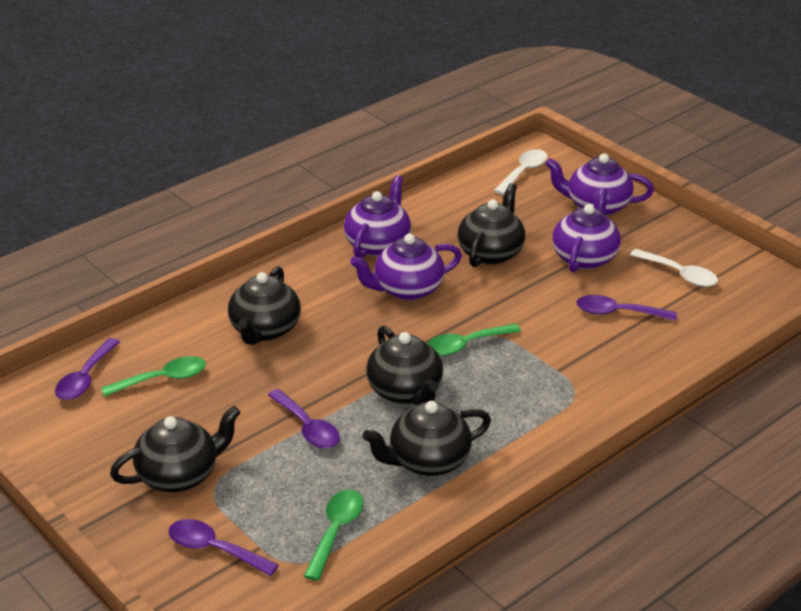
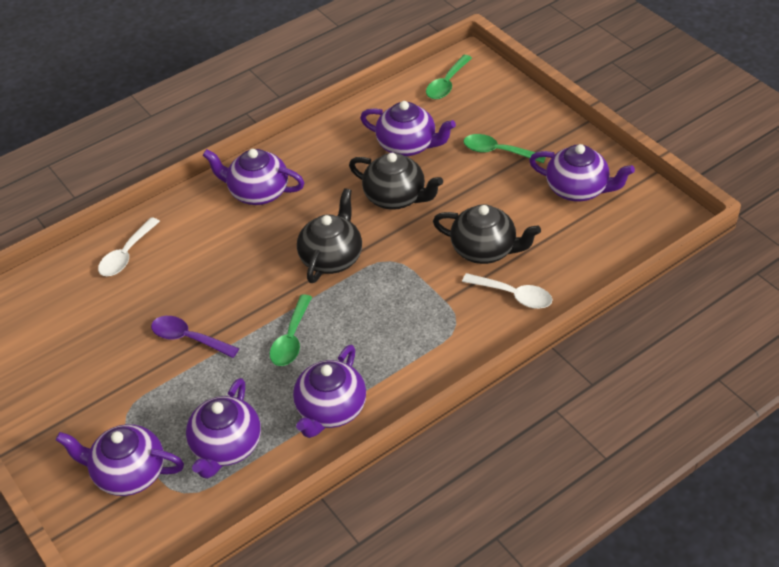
black teapot: 5 -> 3
purple spoon: 4 -> 1
purple teapot: 4 -> 6

